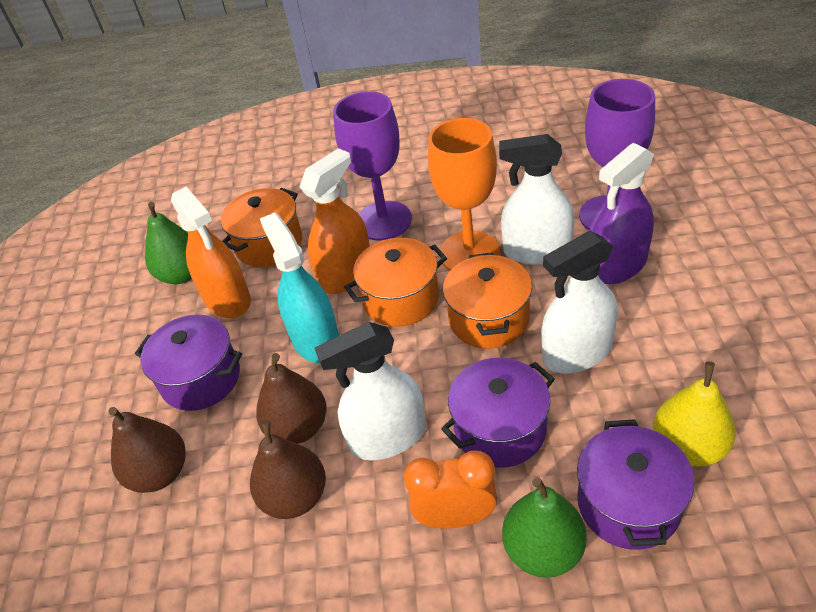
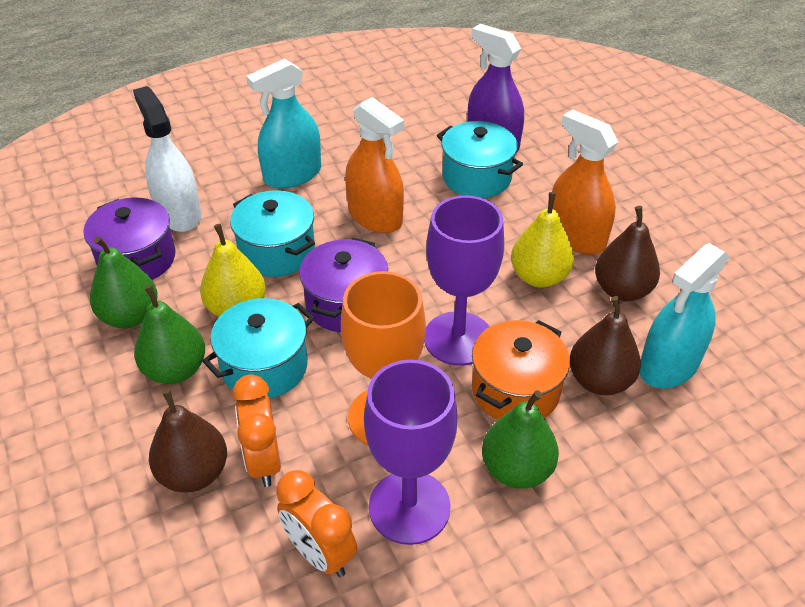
green pear: 2 -> 3
orange clock: 1 -> 2
orange pot: 3 -> 1
purple pot: 3 -> 2
turquoise pot: 0 -> 3
turquoise spray bottle: 1 -> 2
white spray bottle: 3 -> 1
yellow pear: 1 -> 2

